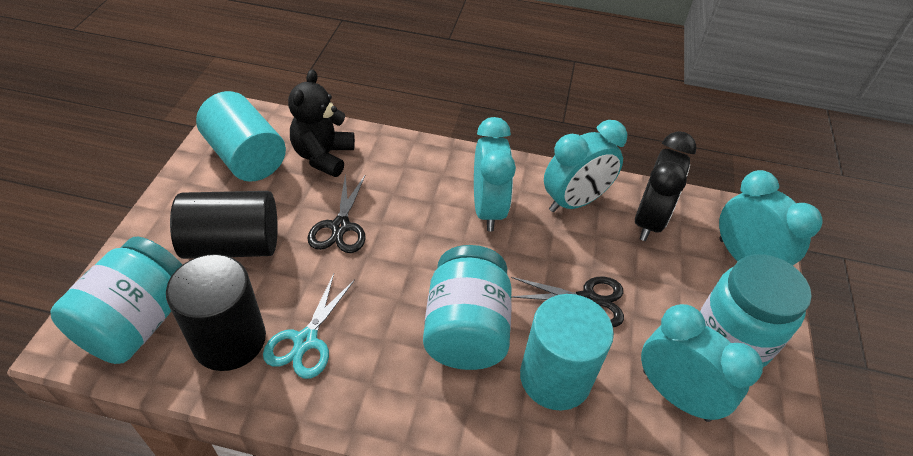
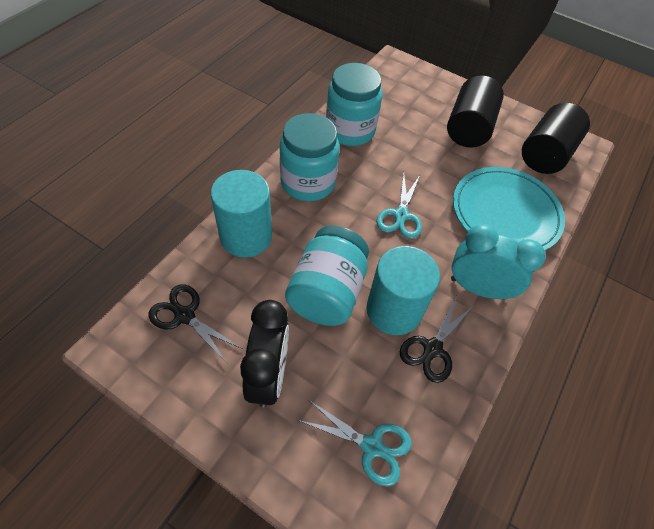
black teddy bear: 1 -> 0
turquoise clock: 4 -> 1
turquoise plate: 0 -> 1
turquoise scissors: 1 -> 2

